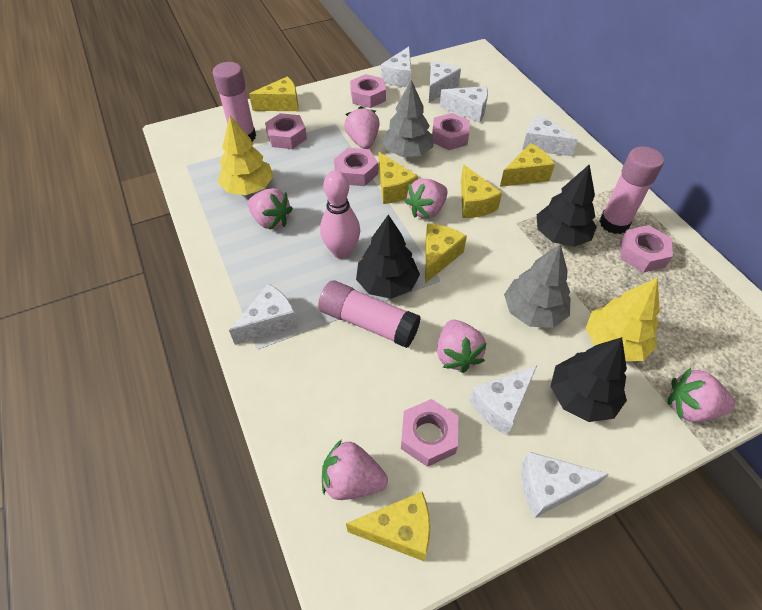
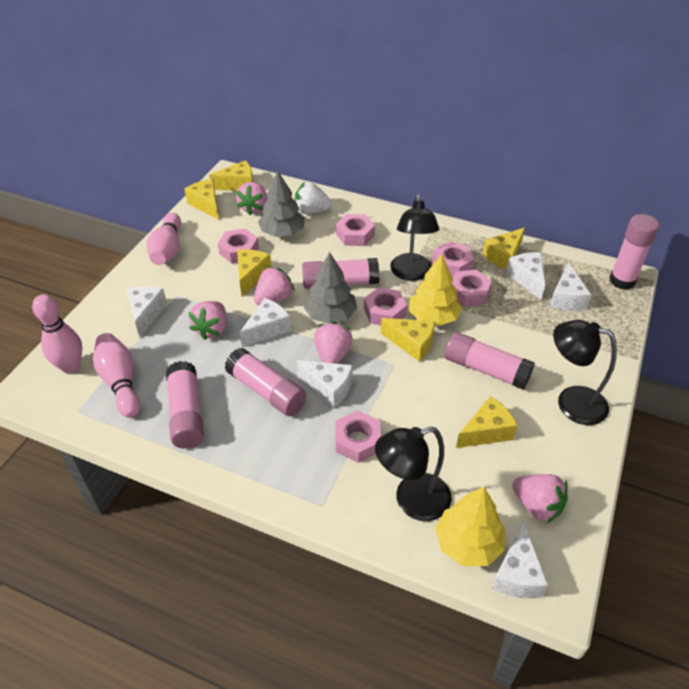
black lamp: 0 -> 3
black tree: 3 -> 0
pink bowling pin: 1 -> 3
pink glue stick: 3 -> 5
pink strawberry: 6 -> 5
white cheese: 7 -> 6
white strawberry: 0 -> 1

